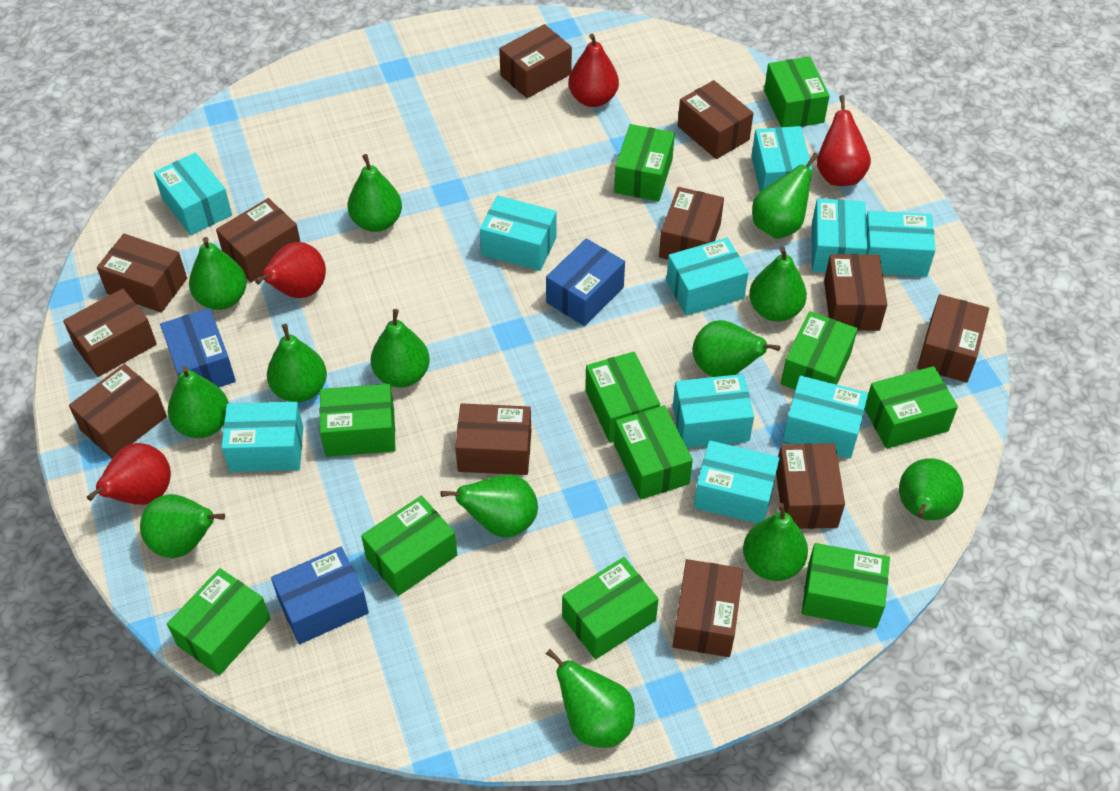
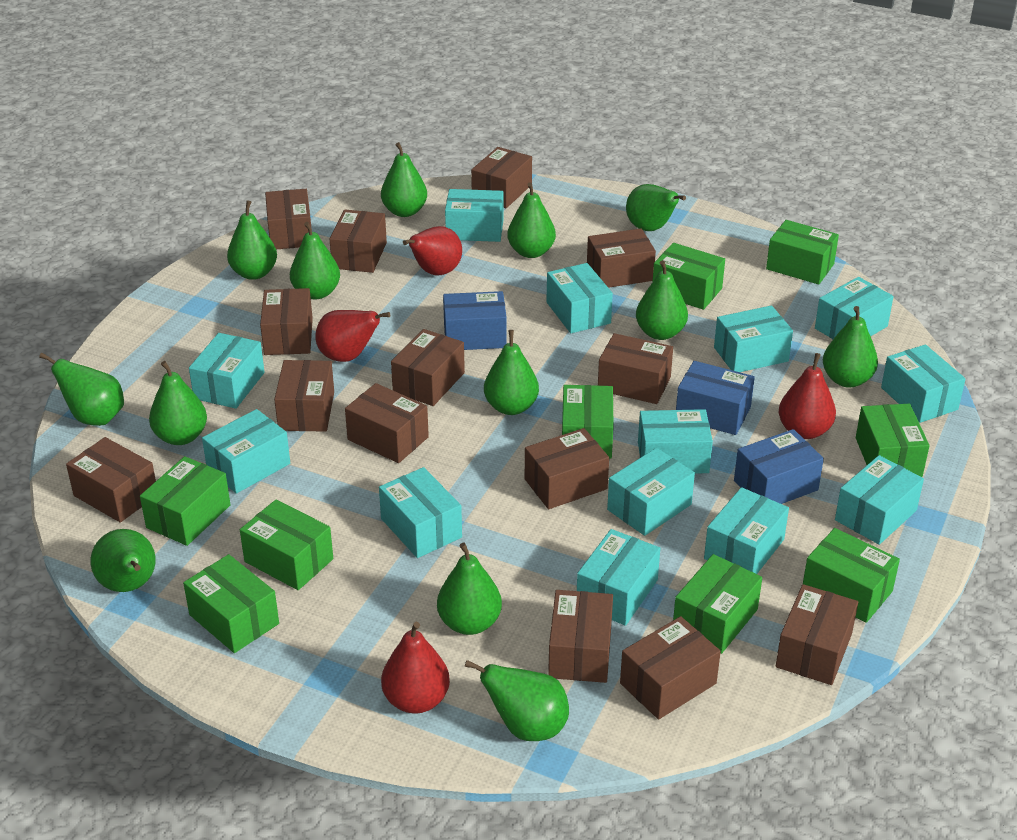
brown box: 12 -> 14
green box: 11 -> 9
turquoise box: 10 -> 13

